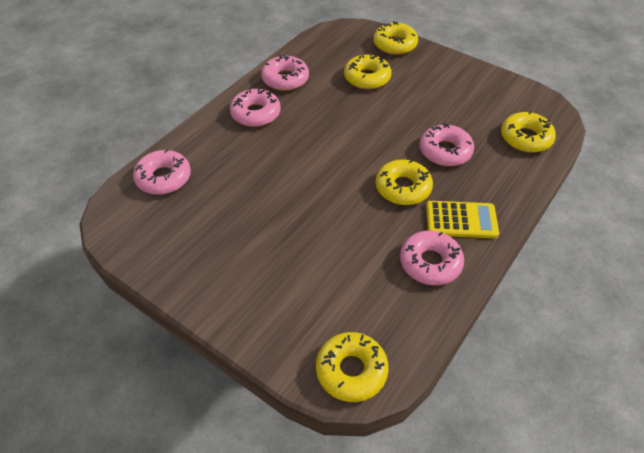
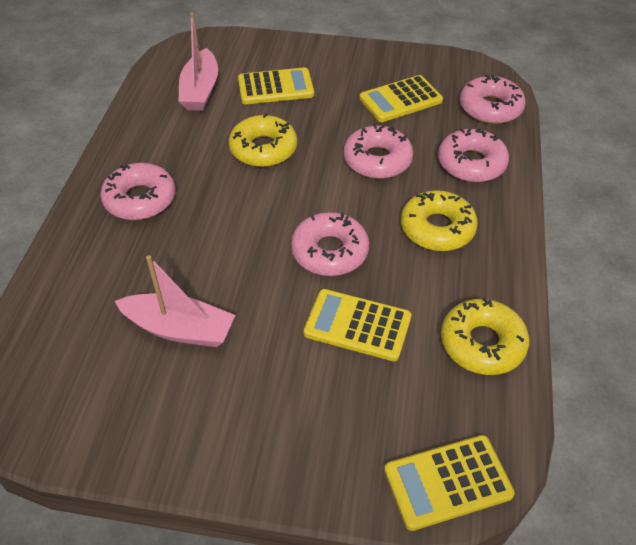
pink boat: 0 -> 2
yellow calculator: 1 -> 4
yellow donut: 5 -> 3

